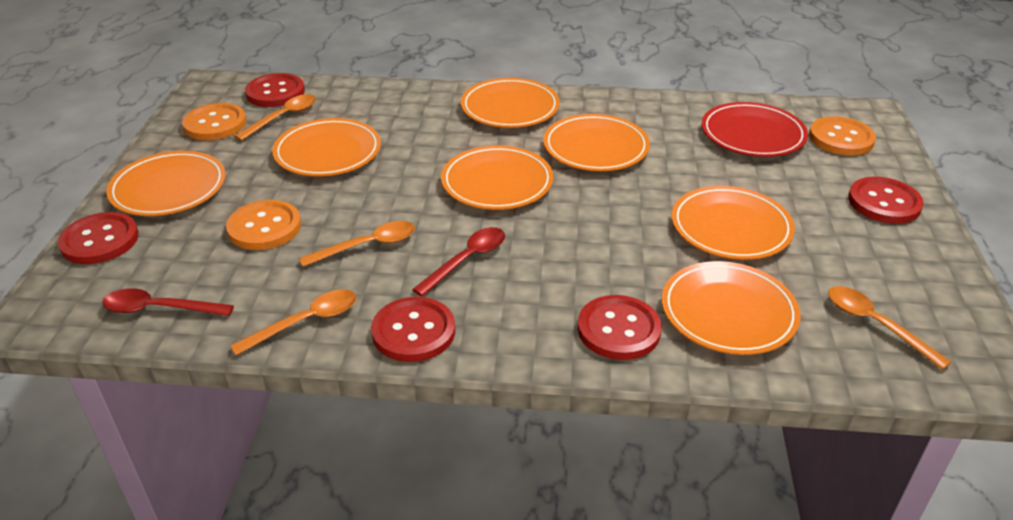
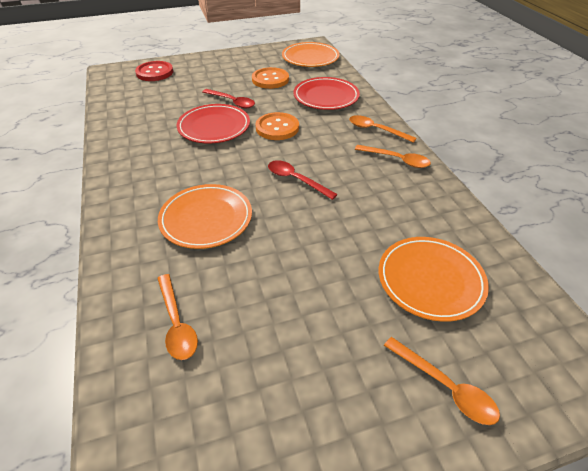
orange button: 3 -> 2
orange plate: 7 -> 3
red button: 5 -> 1
red plate: 1 -> 2

